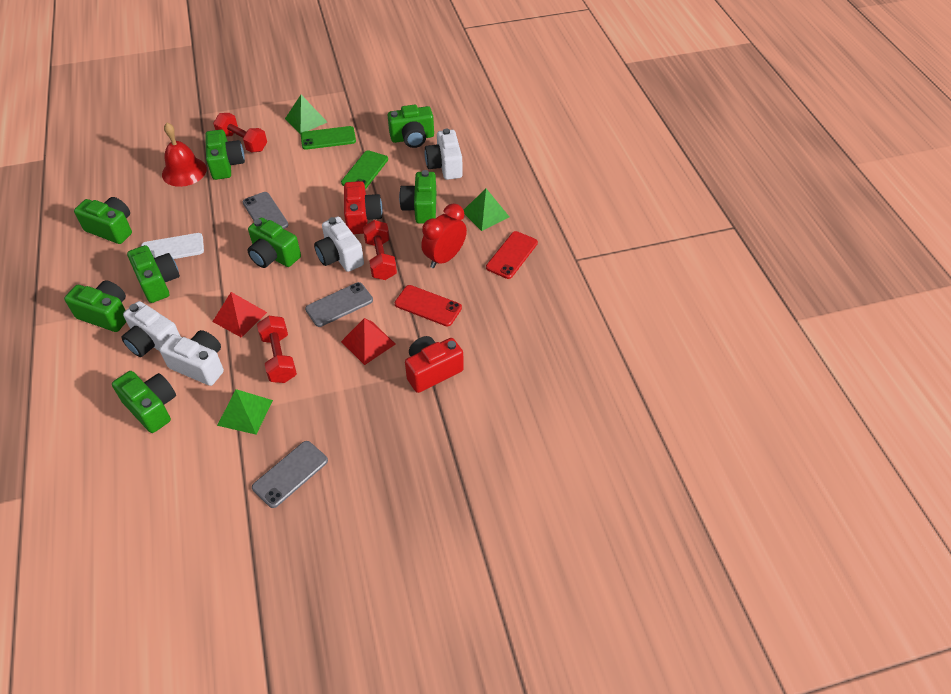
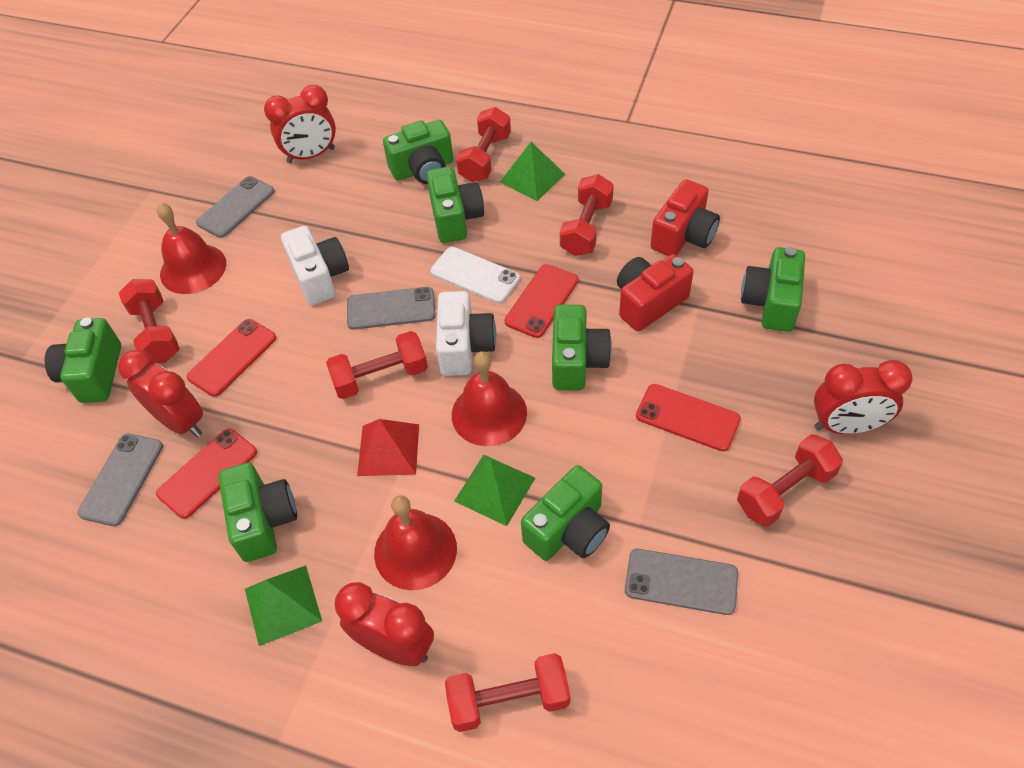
green camera: 8 -> 7
green phone: 2 -> 0
grey phone: 3 -> 4
red bell: 1 -> 3
red clock: 1 -> 4
red dumbbell: 3 -> 6
red phone: 2 -> 4
red pyramid: 2 -> 1
white camera: 4 -> 2

